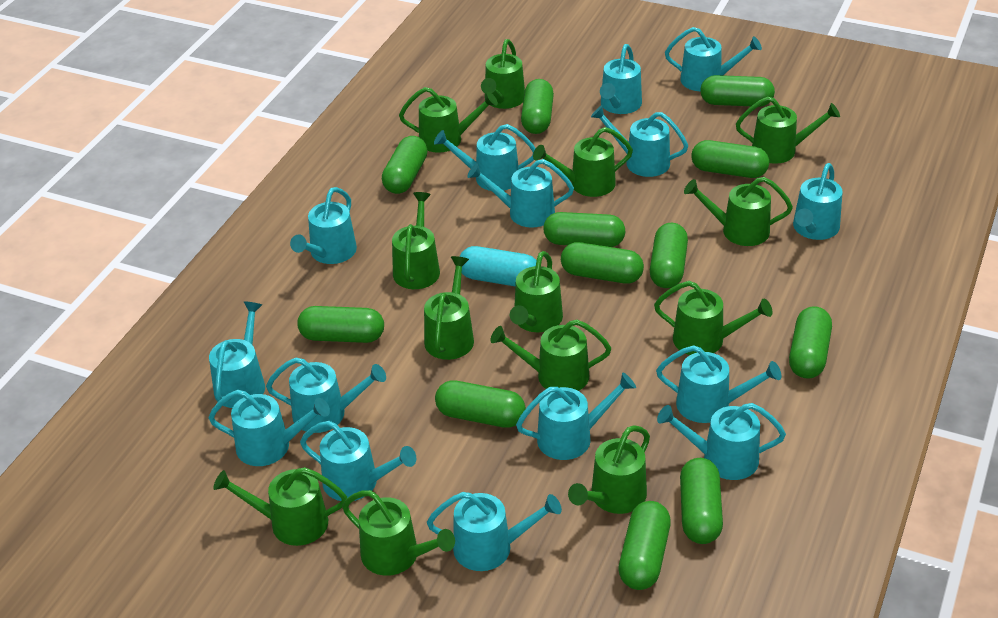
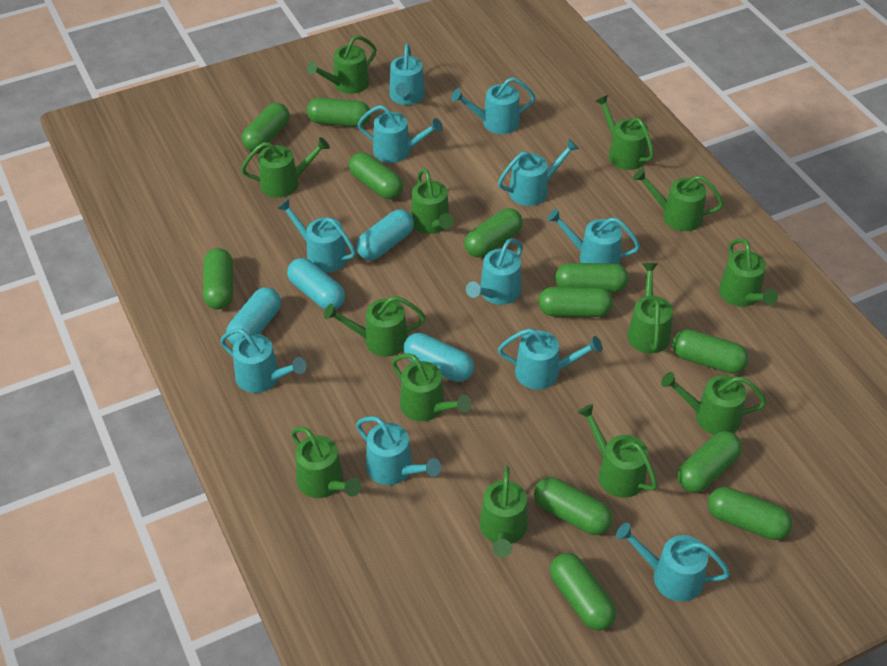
turquoise capsule: 1 -> 4
turquoise watering can: 15 -> 11

